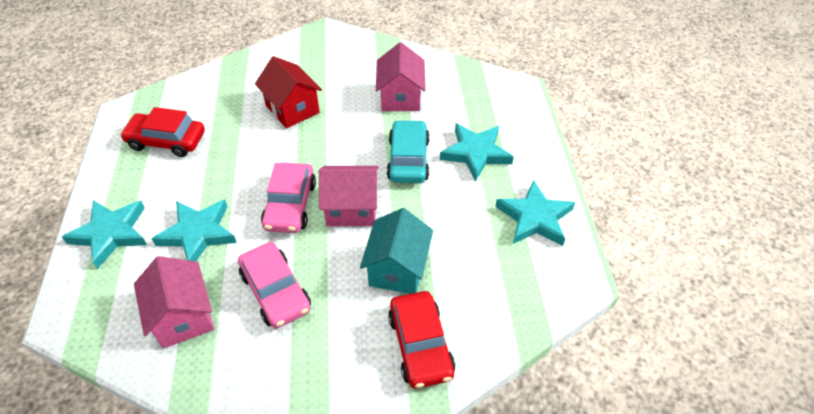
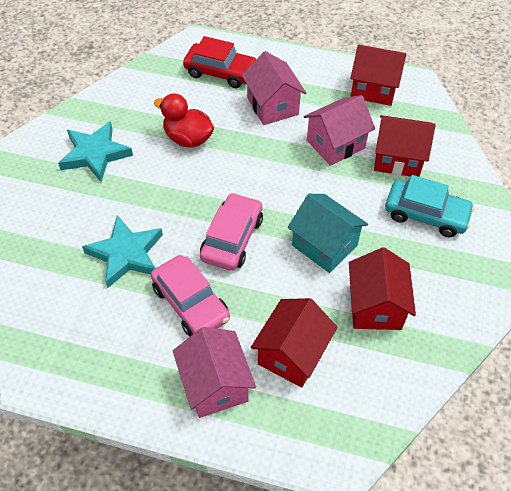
red car: 2 -> 1
red duck: 0 -> 1
red house: 1 -> 4
turquoise star: 4 -> 2

